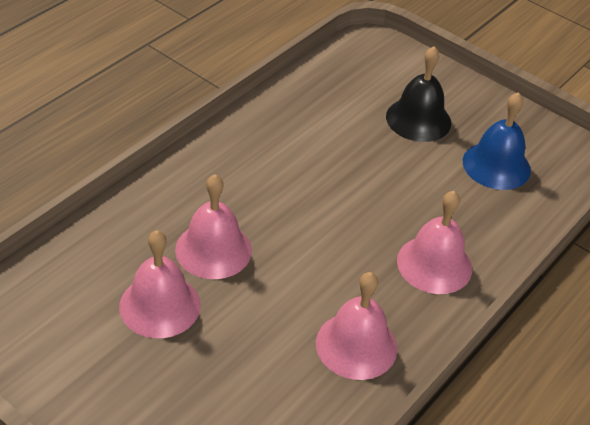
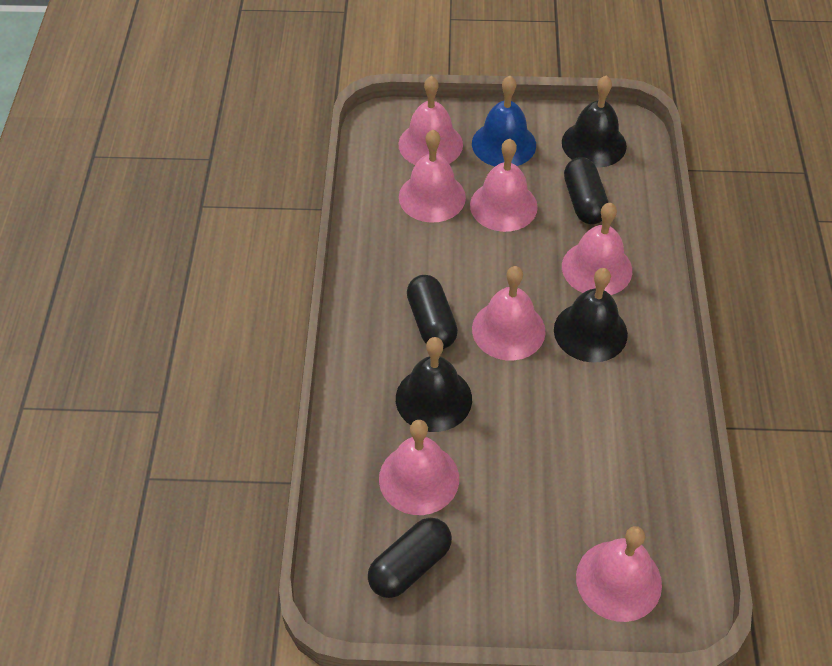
black bell: 1 -> 3
black capsule: 0 -> 3
pink bell: 4 -> 7

